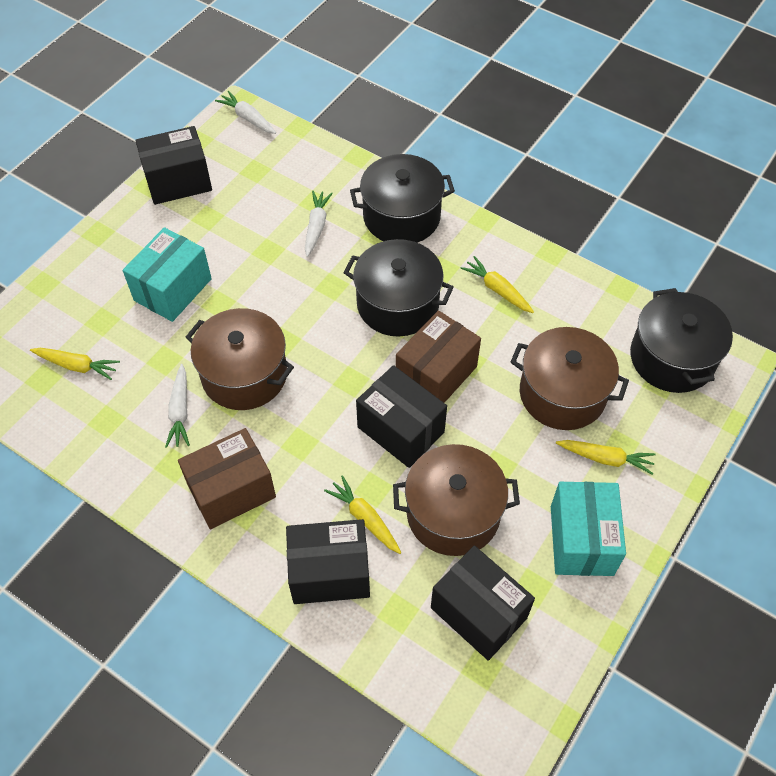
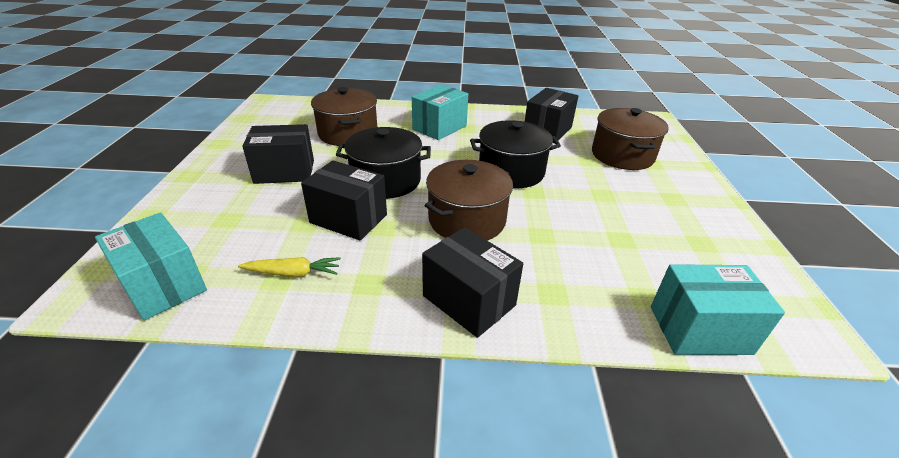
black pot: 3 -> 2
brown box: 2 -> 0
turquoise box: 2 -> 3
white carrot: 3 -> 0
yellow carrot: 4 -> 1

